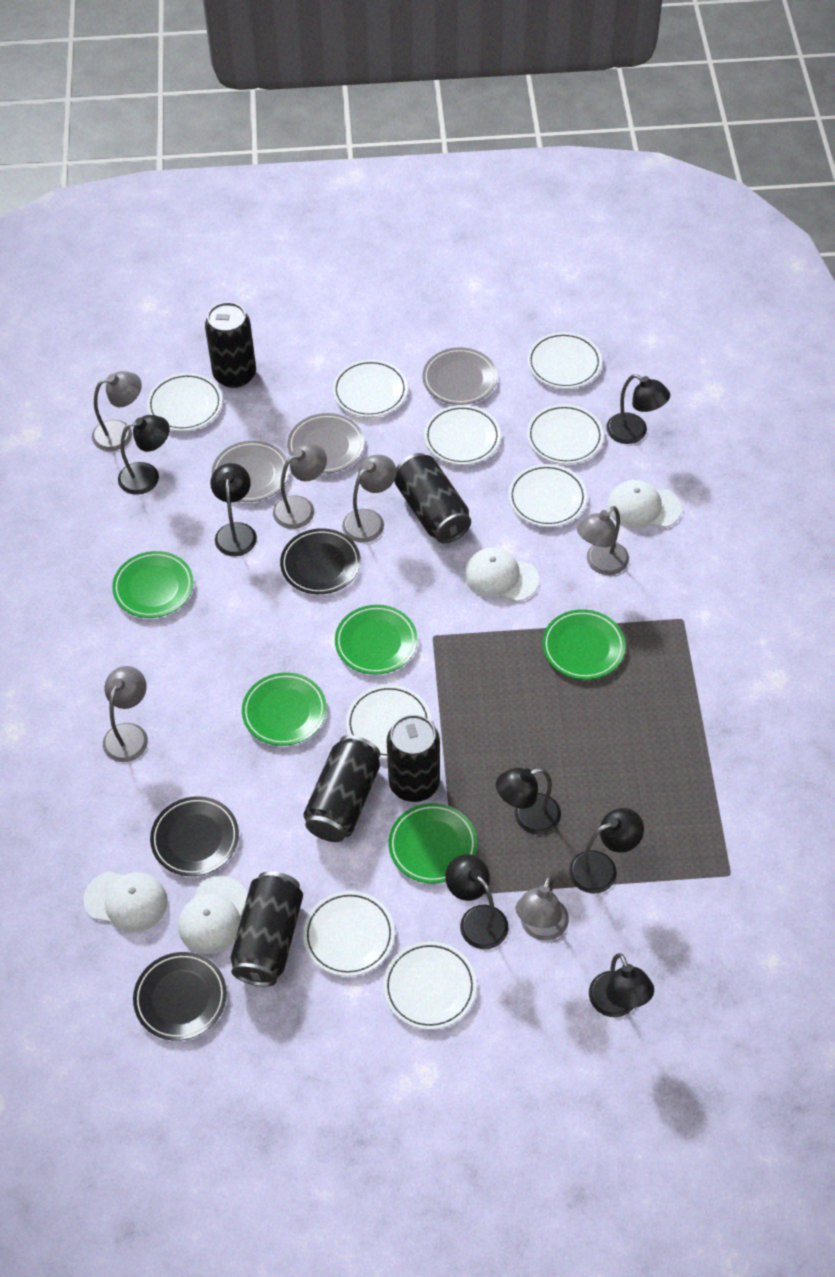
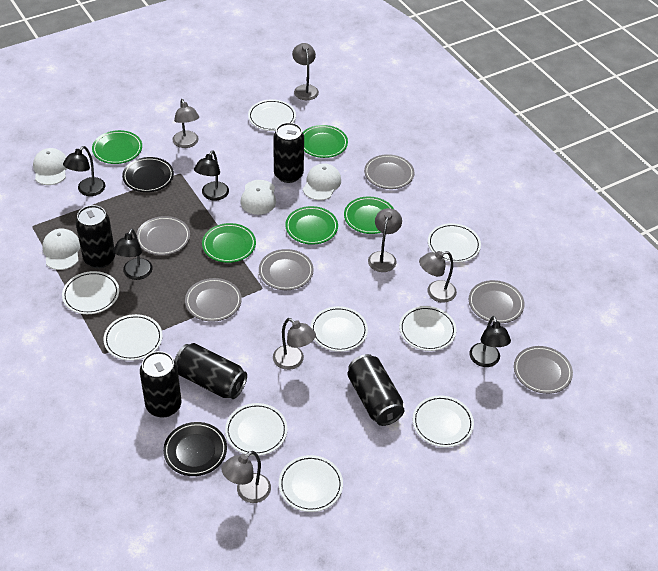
black lamp: 7 -> 4
black plate: 3 -> 2
grey plate: 3 -> 6

